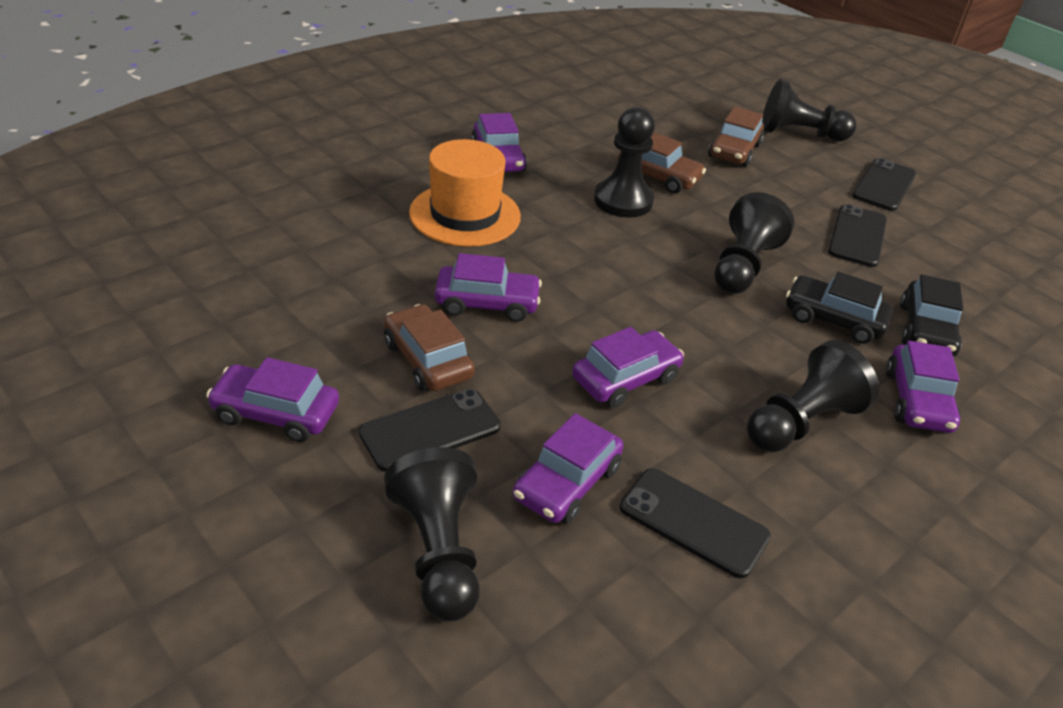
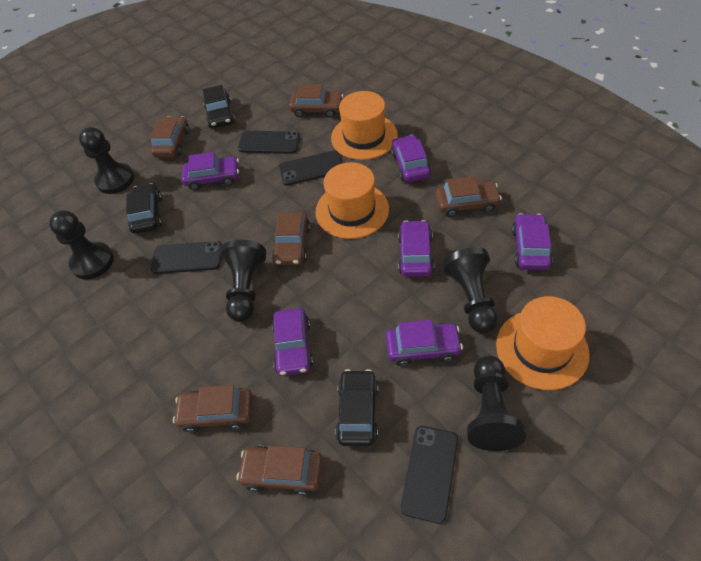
black car: 2 -> 3
brown car: 3 -> 6
orange hat: 1 -> 3

